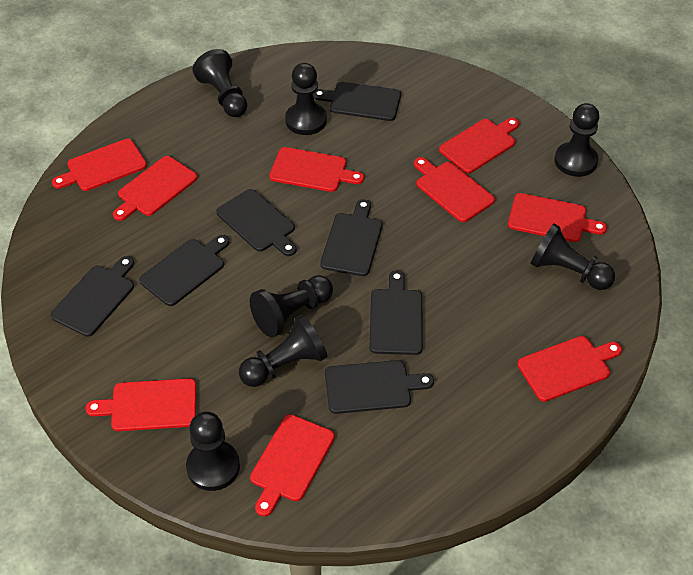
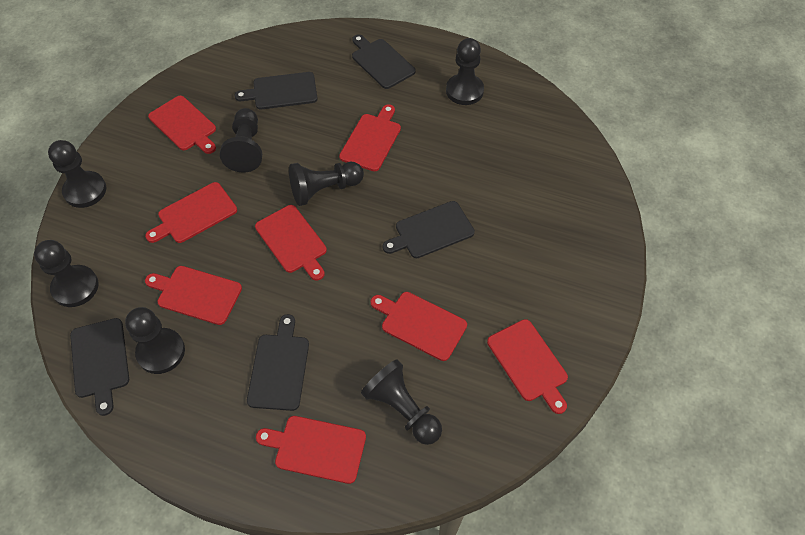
black cutting board: 7 -> 5
red cutting board: 9 -> 8

